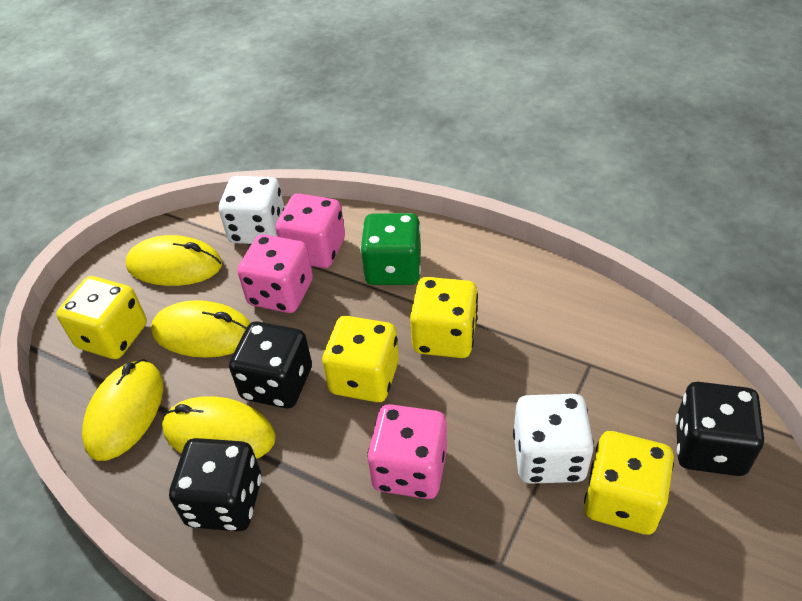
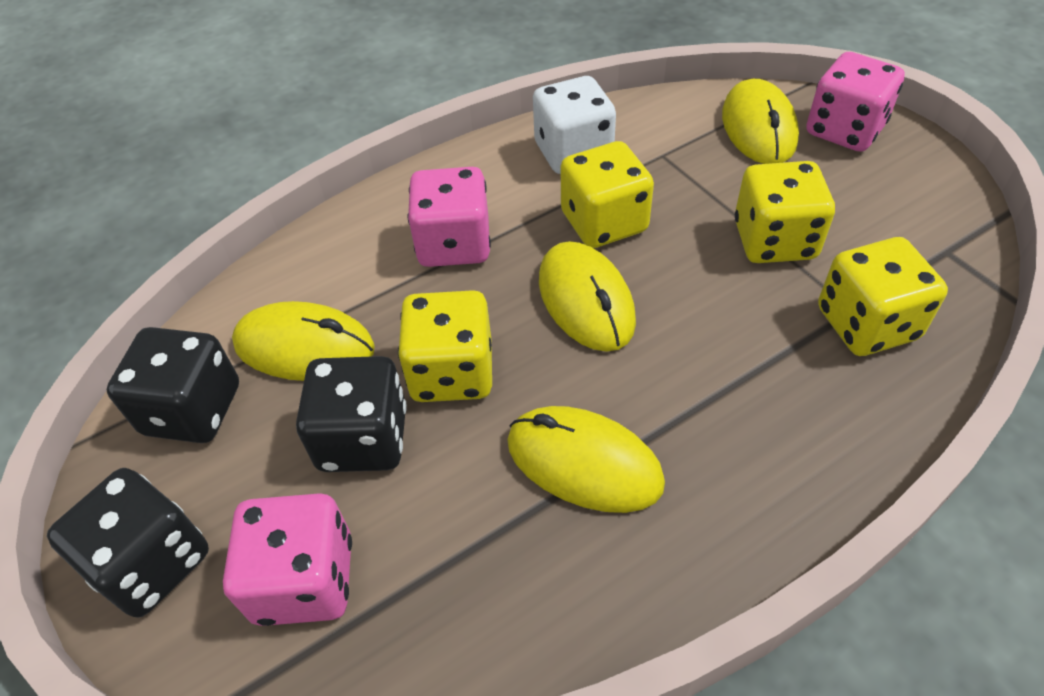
green dice: 1 -> 0
white dice: 2 -> 1

